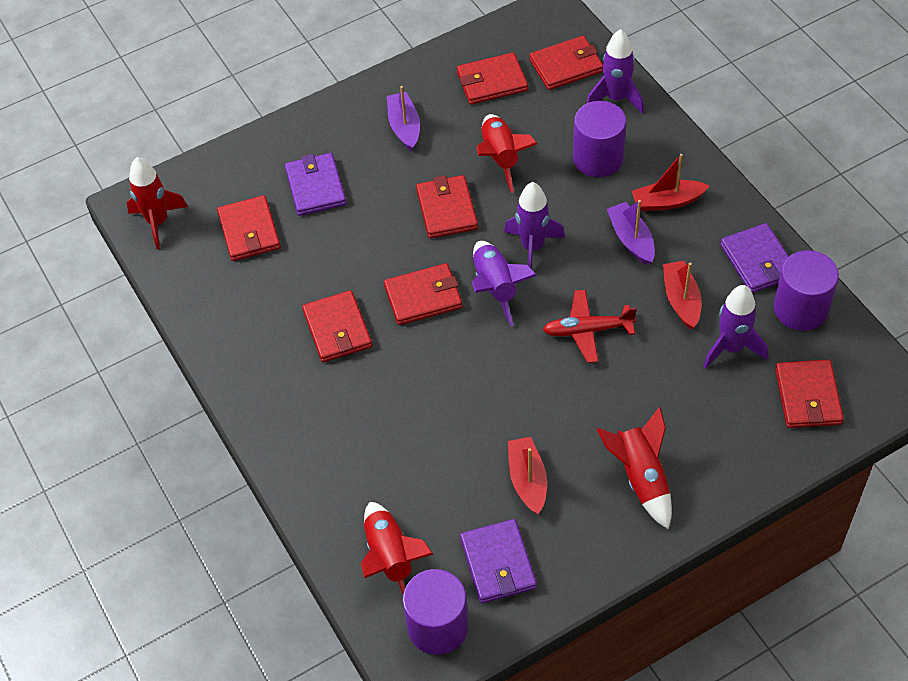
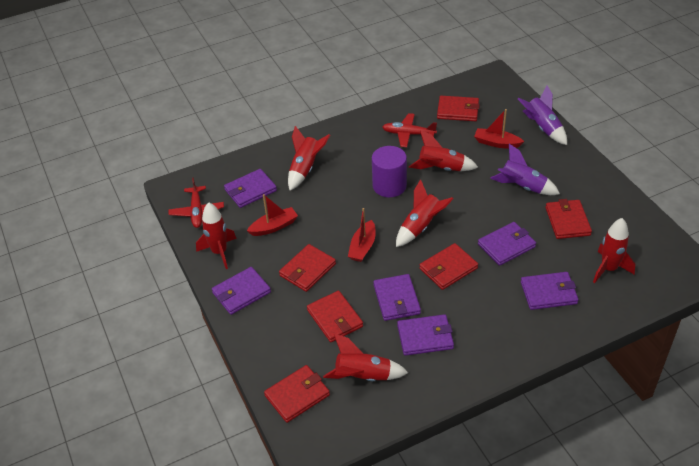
purple boat: 2 -> 0
purple cylinder: 3 -> 1
purple rocket: 4 -> 2
purple wallet: 3 -> 6
red plane: 1 -> 2
red rocket: 4 -> 6
red wallet: 7 -> 6

